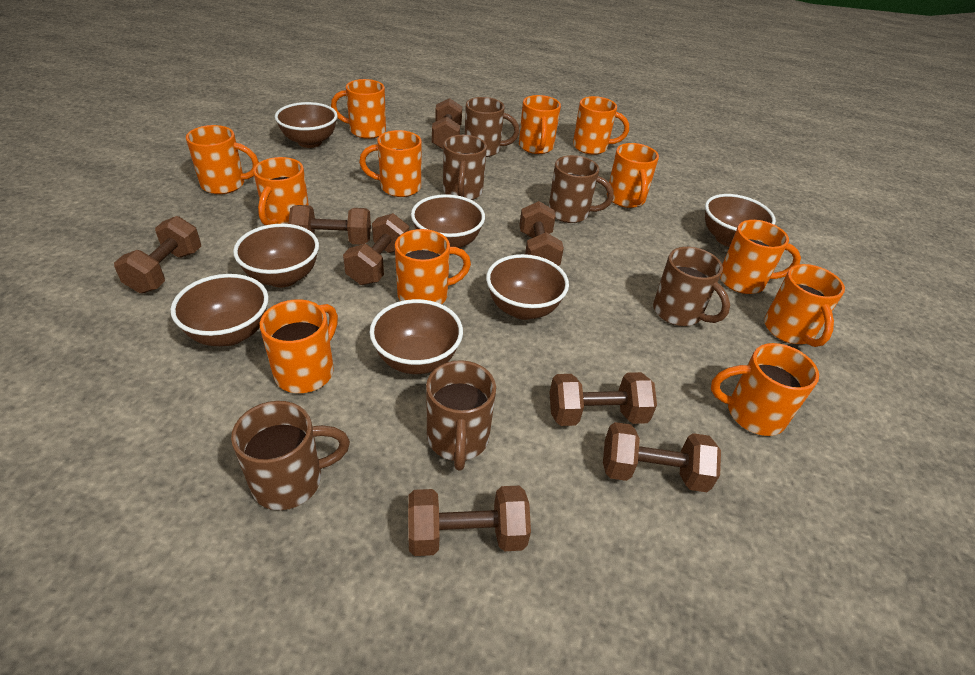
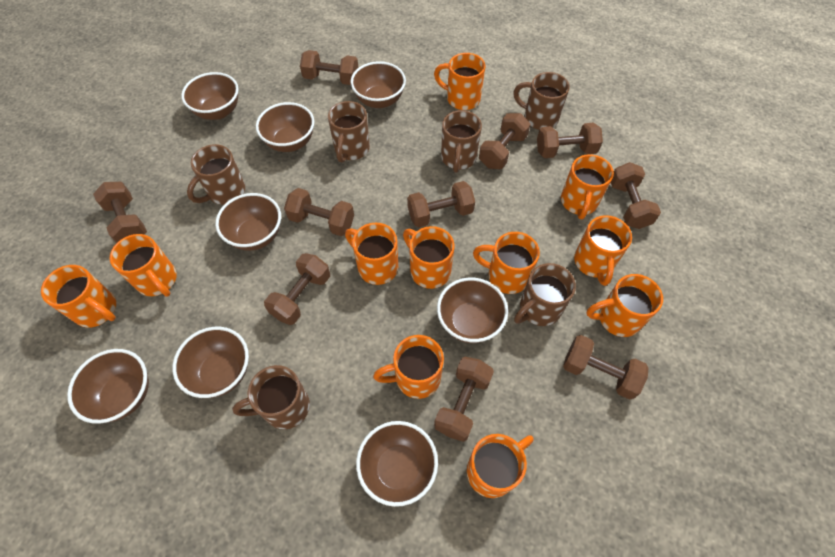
brown bowl: 7 -> 8
brown dumbbell: 8 -> 10
orange mug: 12 -> 11

